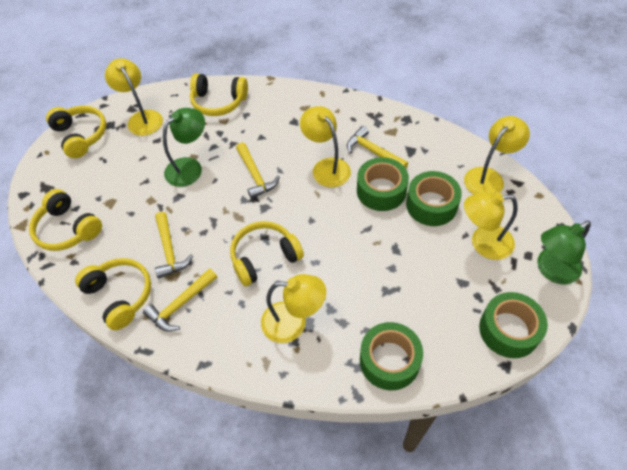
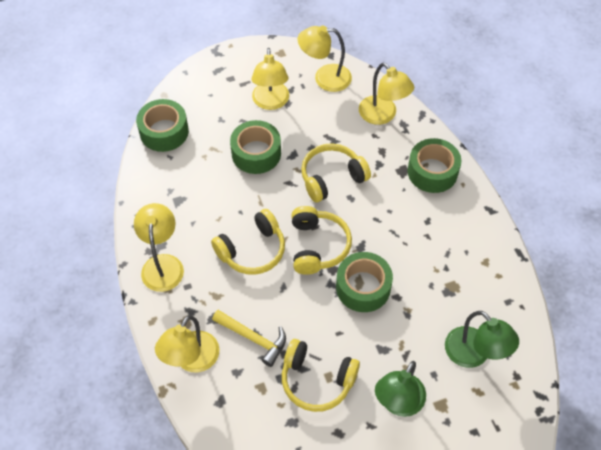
yellow hammer: 4 -> 1
yellow headphones: 5 -> 4

